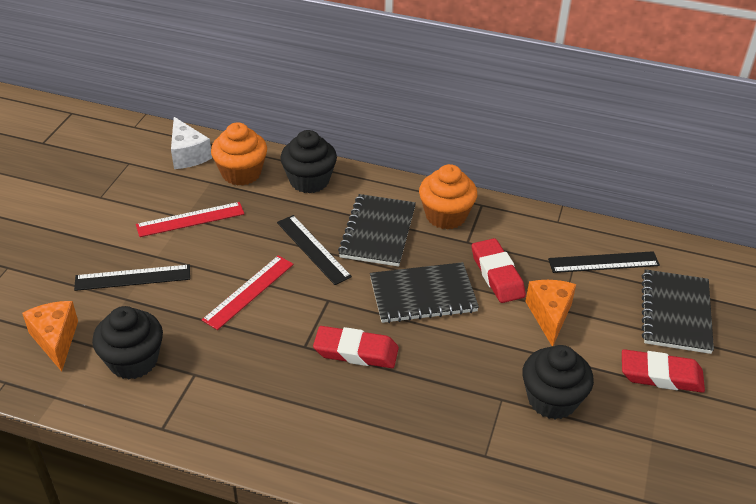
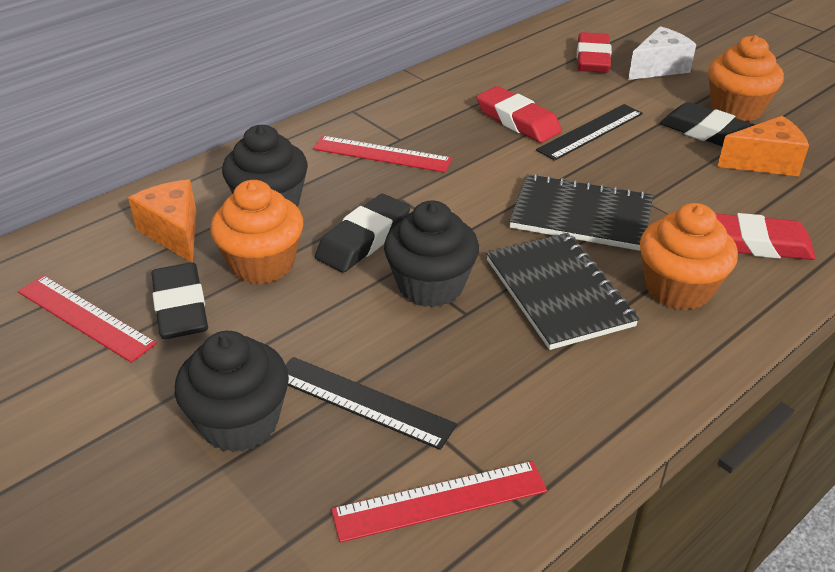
black eraser: 0 -> 3
black notebook: 3 -> 2
black ruler: 3 -> 2
orange cupcake: 2 -> 3
red ruler: 2 -> 3

